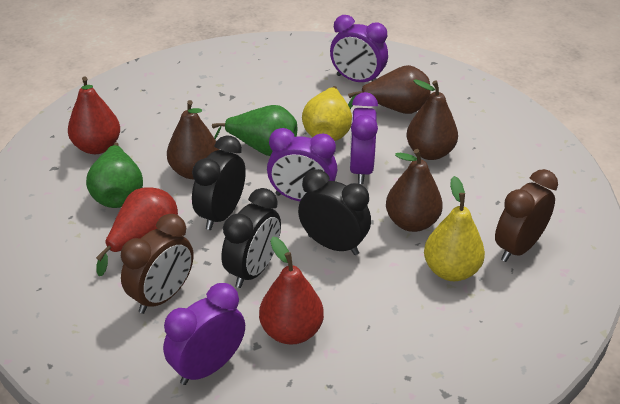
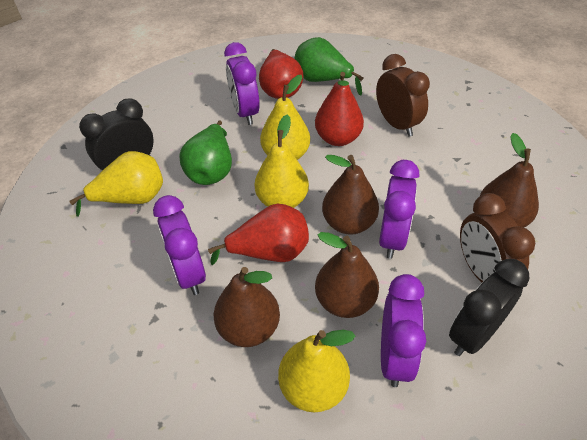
black clock: 3 -> 2
yellow pear: 2 -> 4

